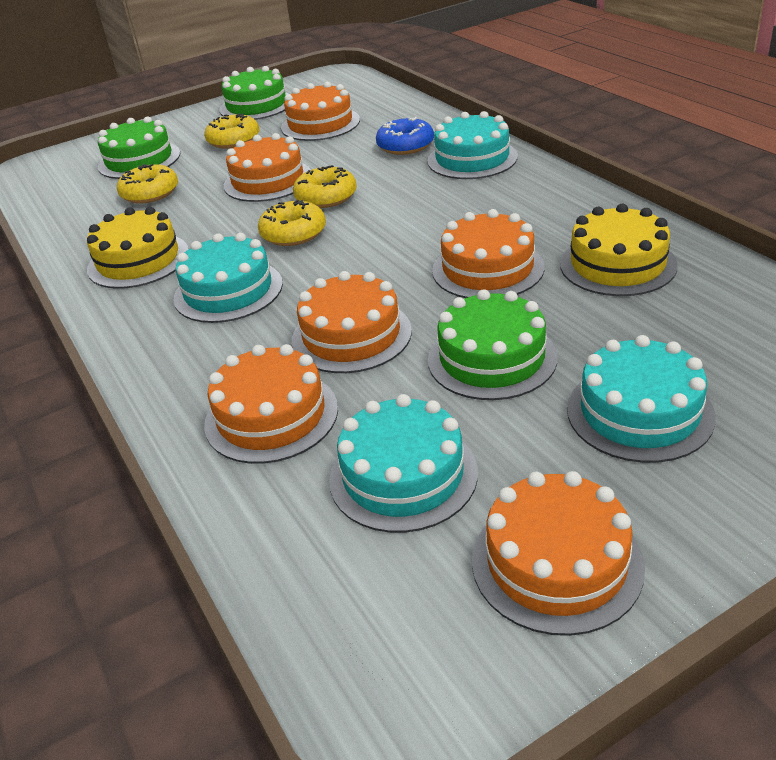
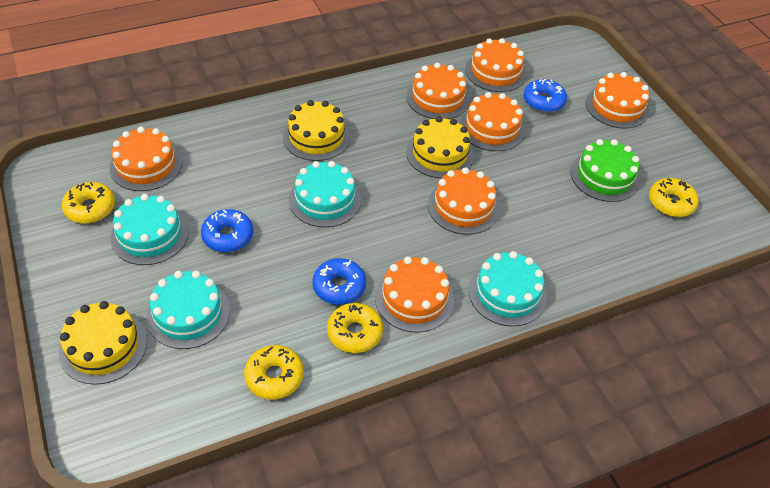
blue donut: 1 -> 3
green cake: 3 -> 1
orange cake: 6 -> 7
yellow cake: 2 -> 3

